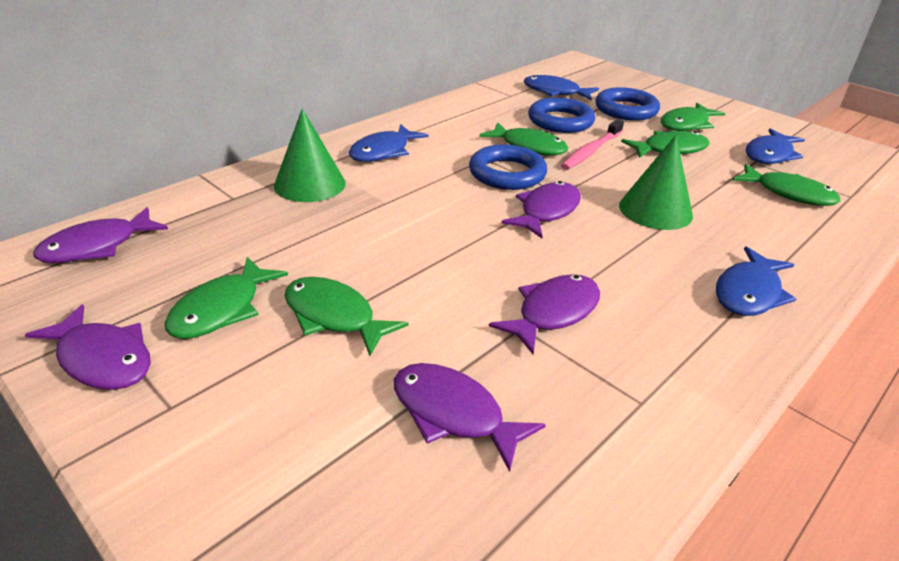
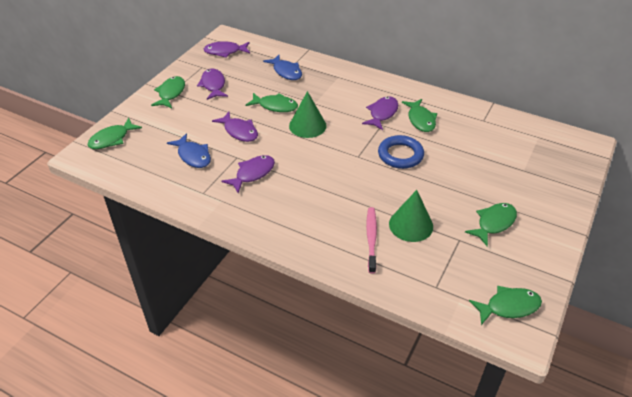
blue fish: 4 -> 2
blue ring: 3 -> 1

